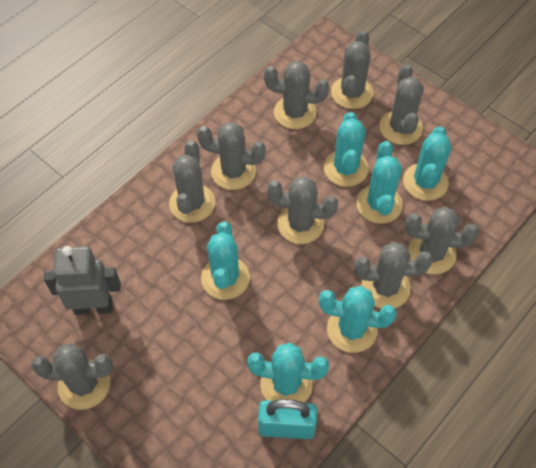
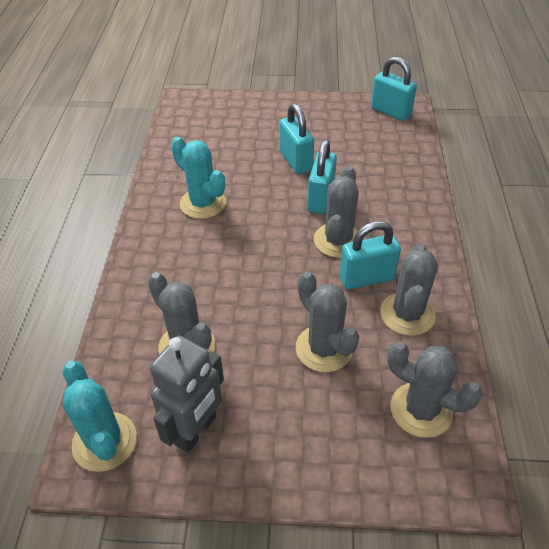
grey cactus: 9 -> 5
turquoise cactus: 6 -> 2
turquoise padlock: 1 -> 4

